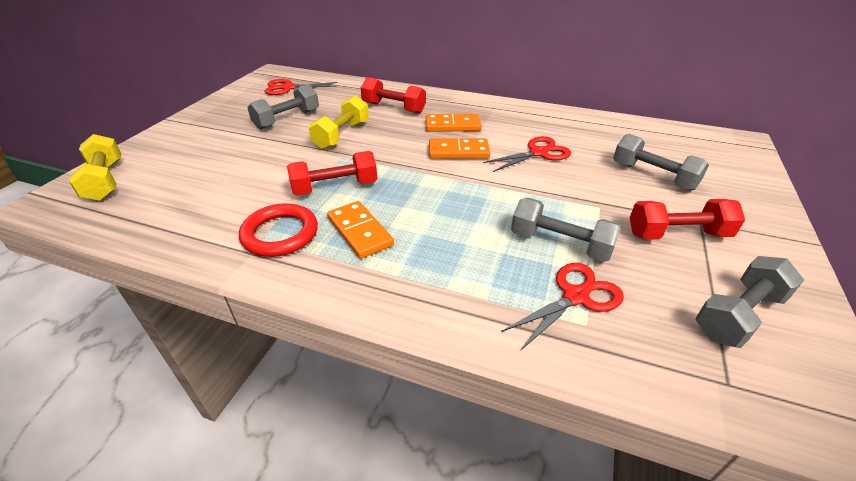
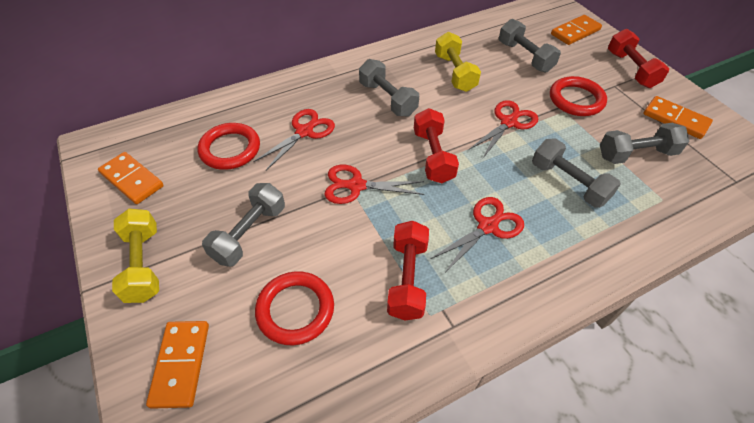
grey dumbbell: 4 -> 5
orange domino: 3 -> 4
red ring: 1 -> 3
red scissors: 3 -> 4

